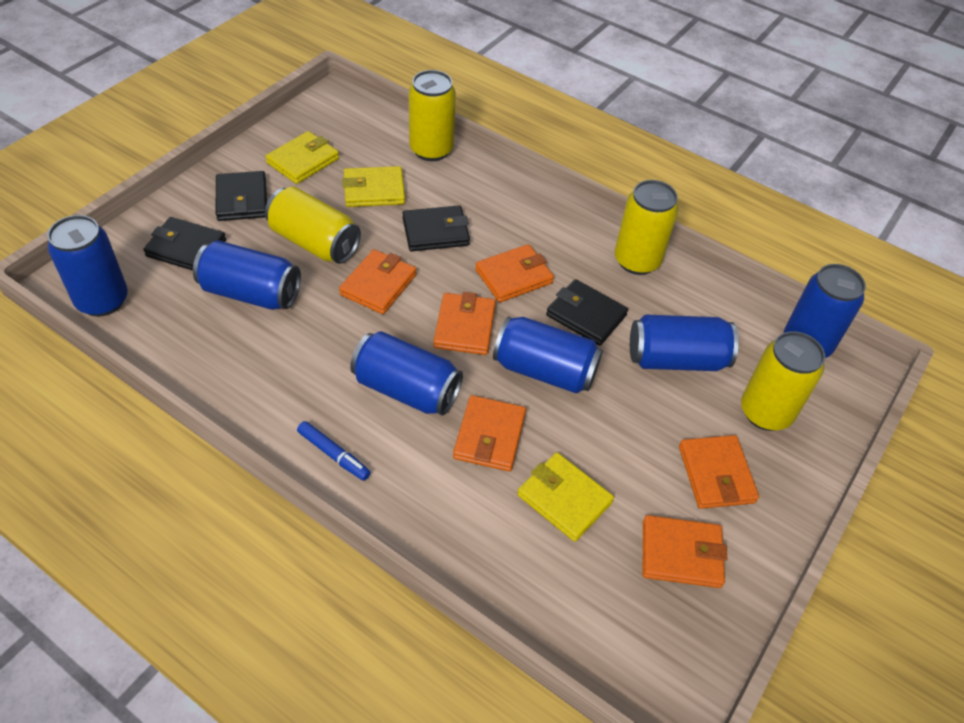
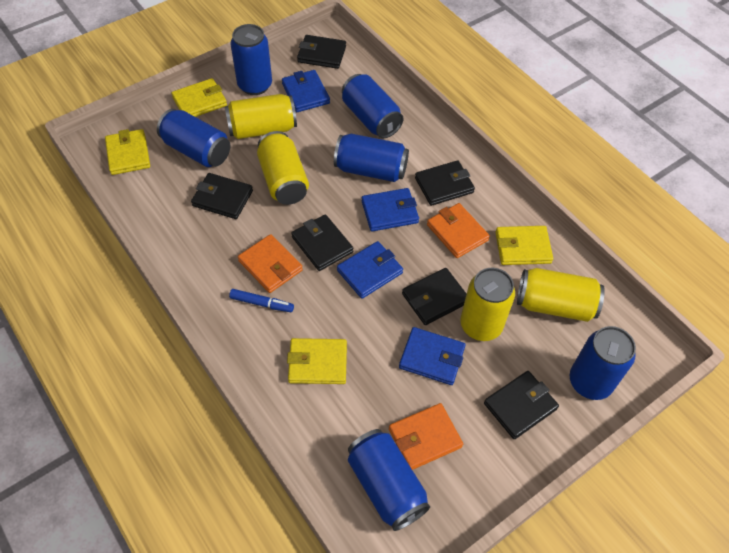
black wallet: 4 -> 6
blue wallet: 0 -> 4
orange wallet: 6 -> 3
yellow wallet: 3 -> 4

